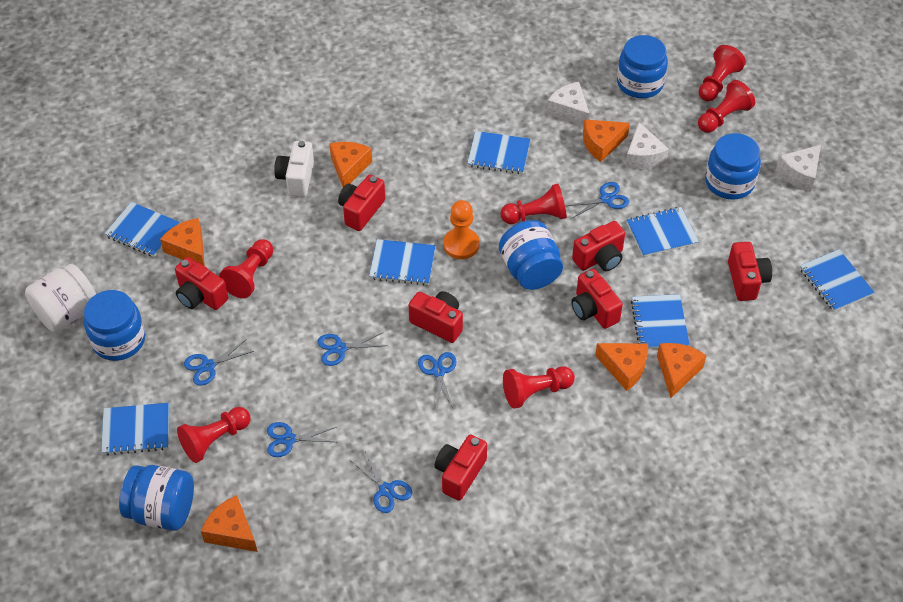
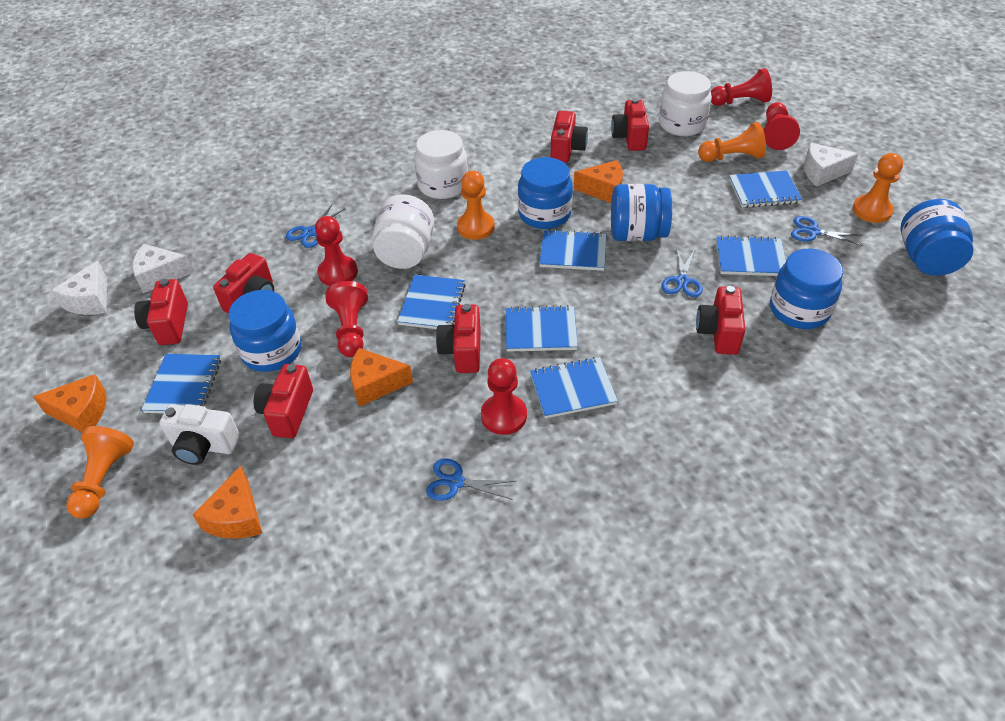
blue scissors: 6 -> 4
orange cheese: 6 -> 4
orange pawn: 1 -> 4
red pawn: 6 -> 5
white jar: 1 -> 3

